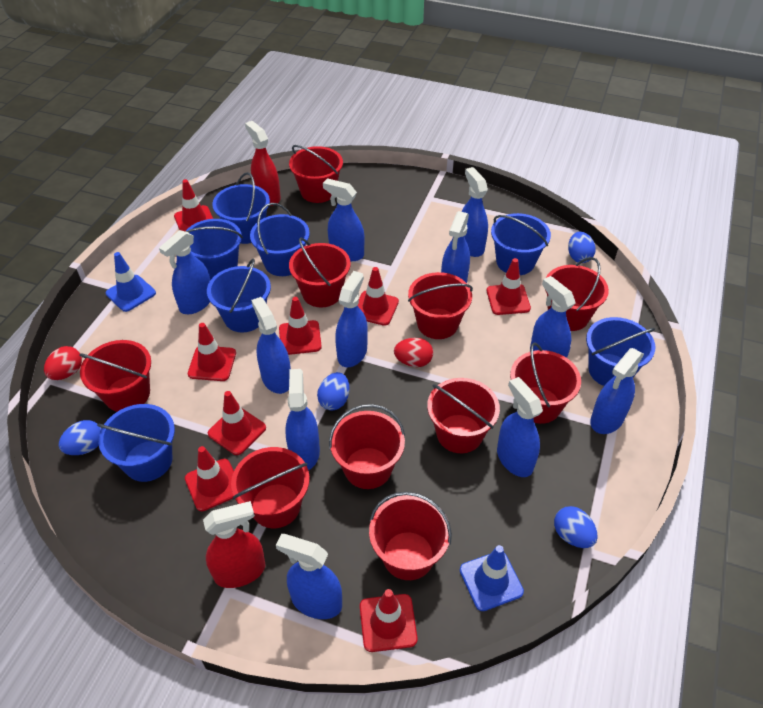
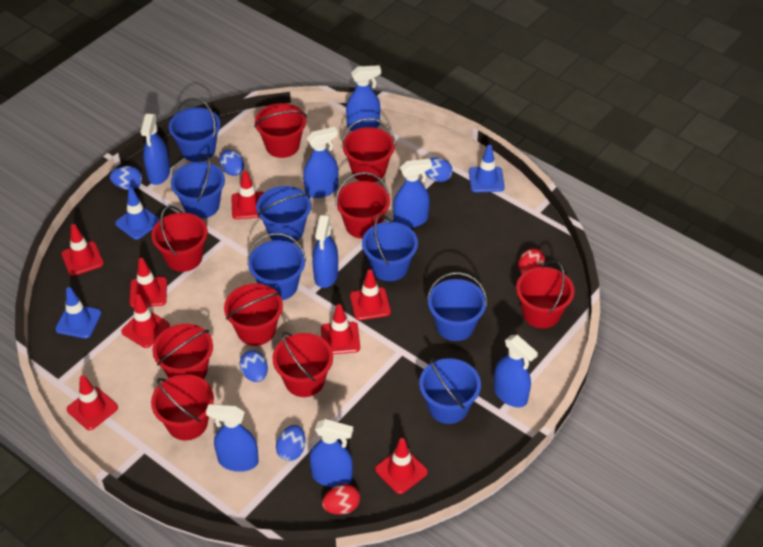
blue egg: 4 -> 5
blue spray bottle: 11 -> 8
blue traffic cone: 2 -> 3
red bucket: 10 -> 9
red spray bottle: 2 -> 0

